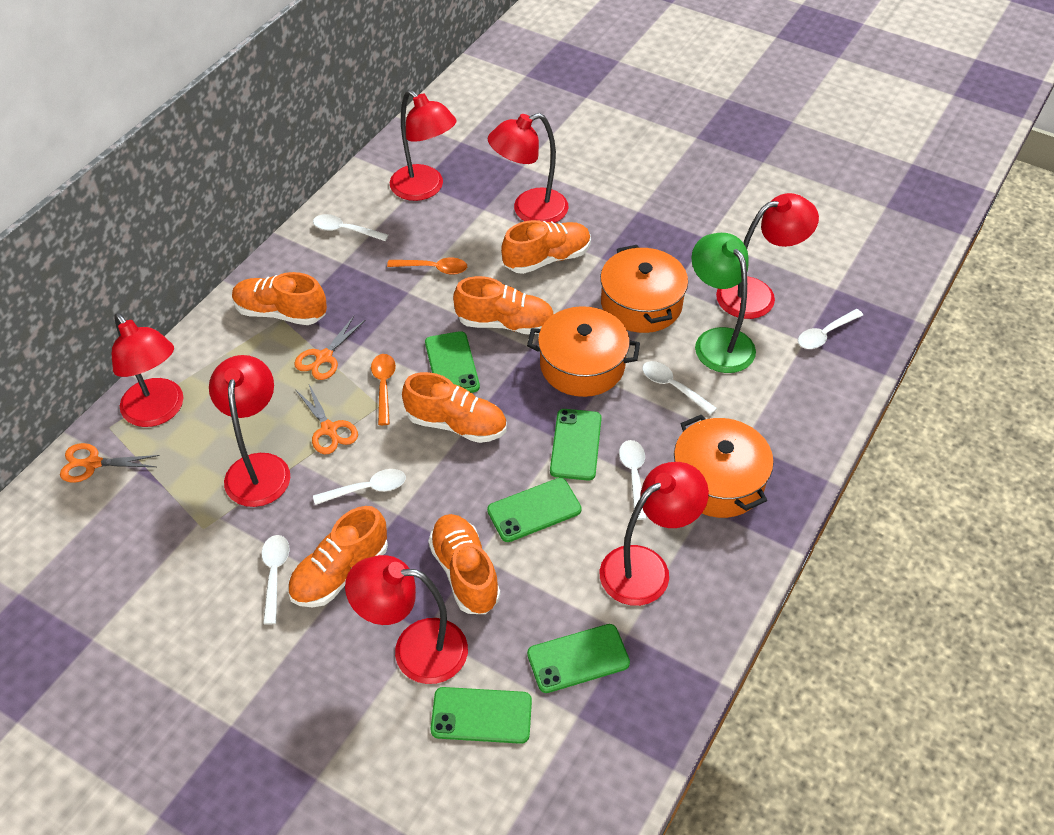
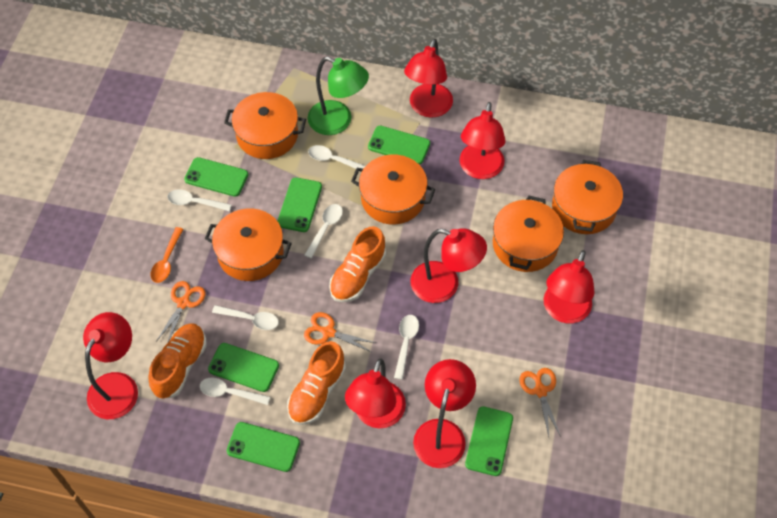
green phone: 5 -> 6
orange pot: 3 -> 5
orange shoe: 6 -> 3
orange spoon: 2 -> 1

